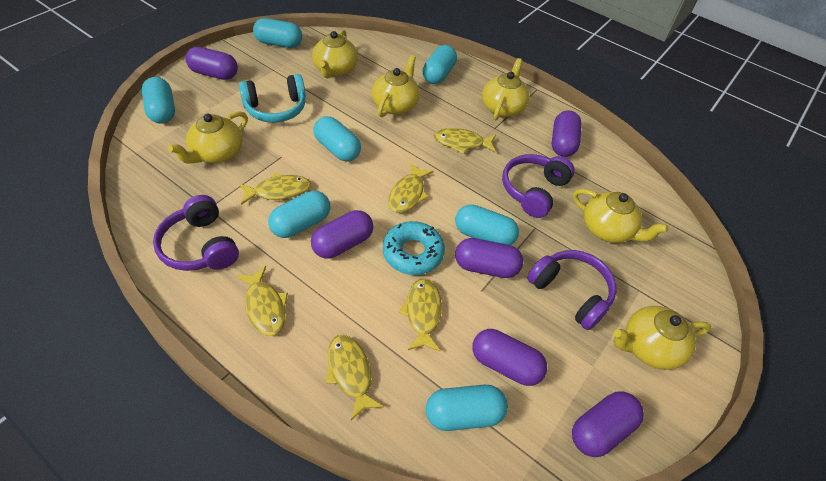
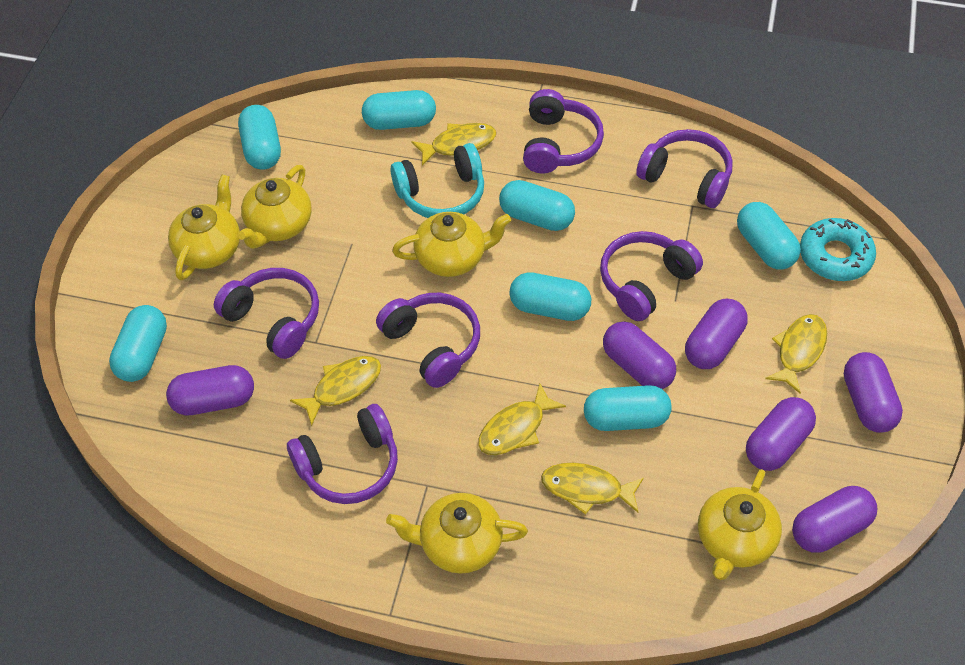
purple headphones: 3 -> 6
yellow fish: 6 -> 5
yellow teapot: 6 -> 5

